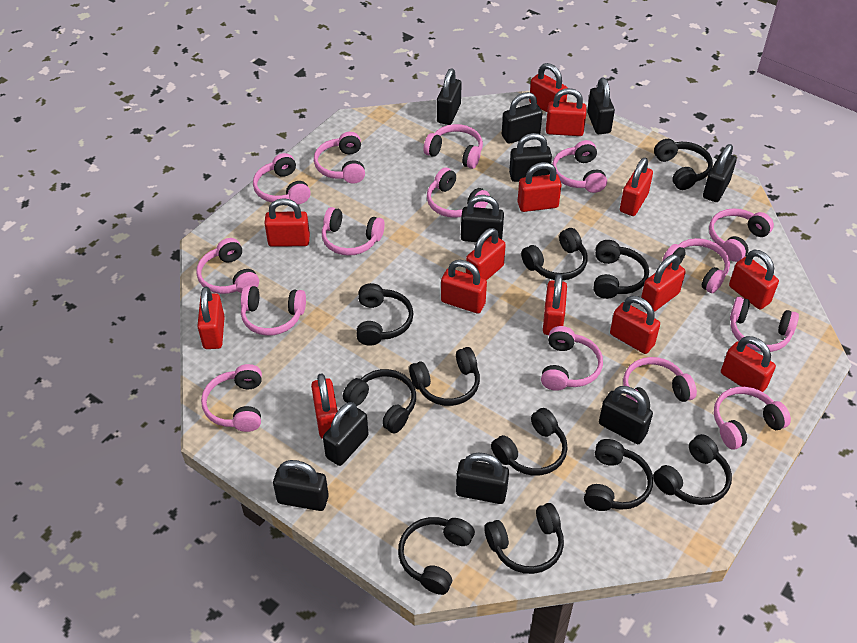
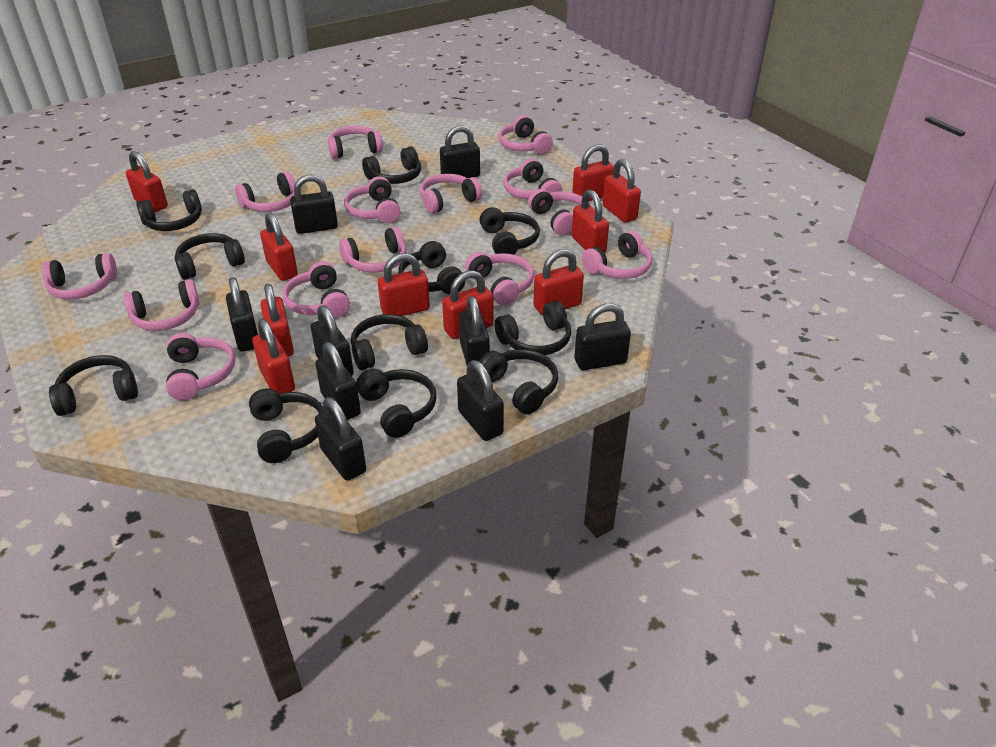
black padlock: 10 -> 9
pink headphones: 15 -> 14
red padlock: 14 -> 10

